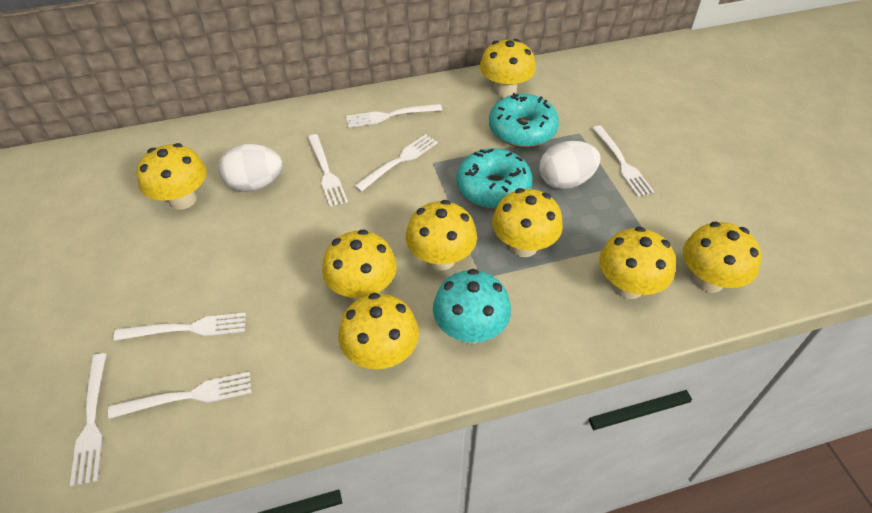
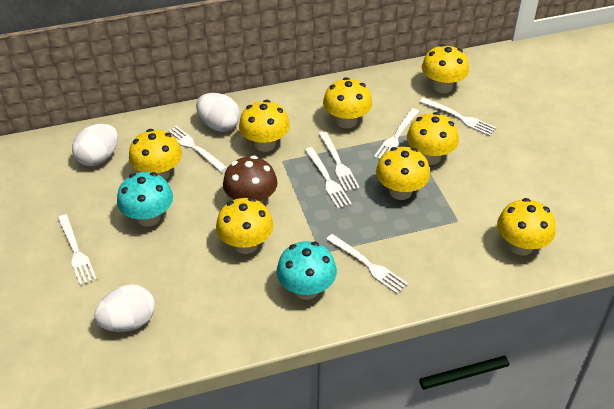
brown mushroom: 0 -> 1
turquoise donut: 2 -> 0
turquoise mushroom: 1 -> 2
white egg: 2 -> 3

